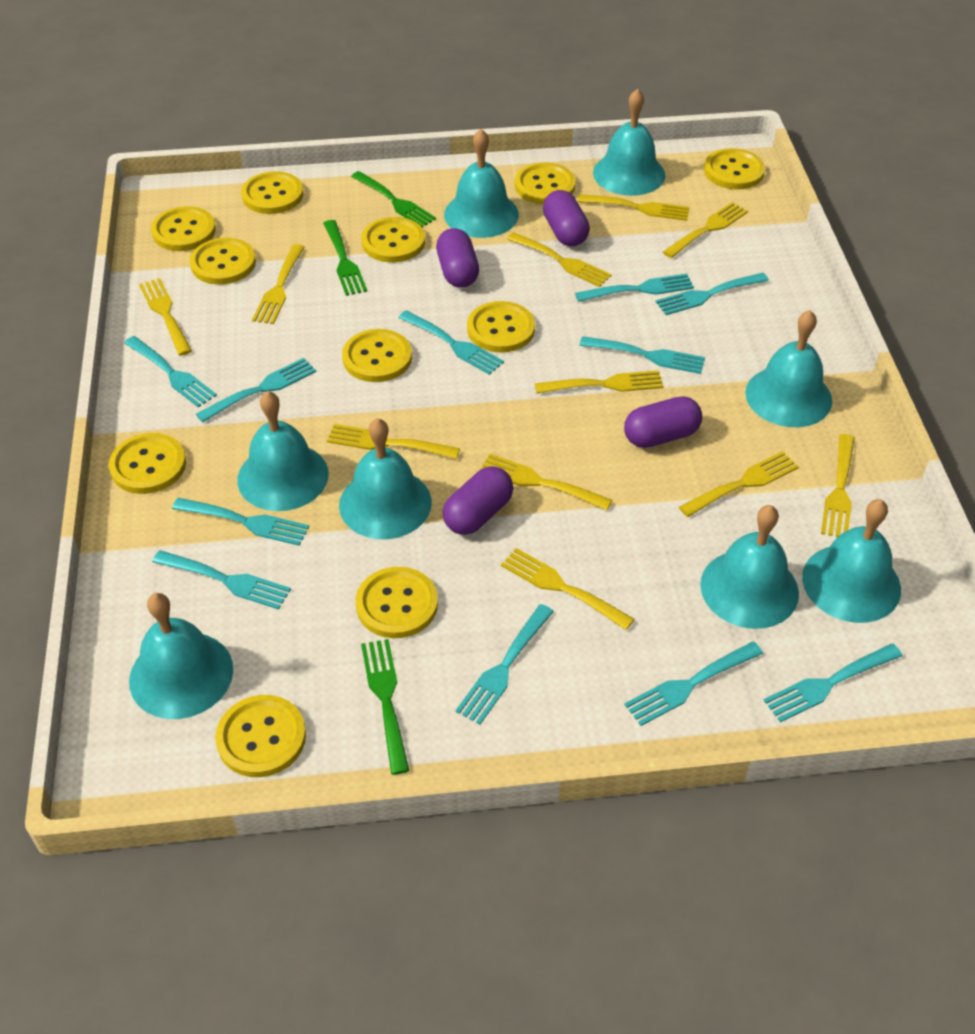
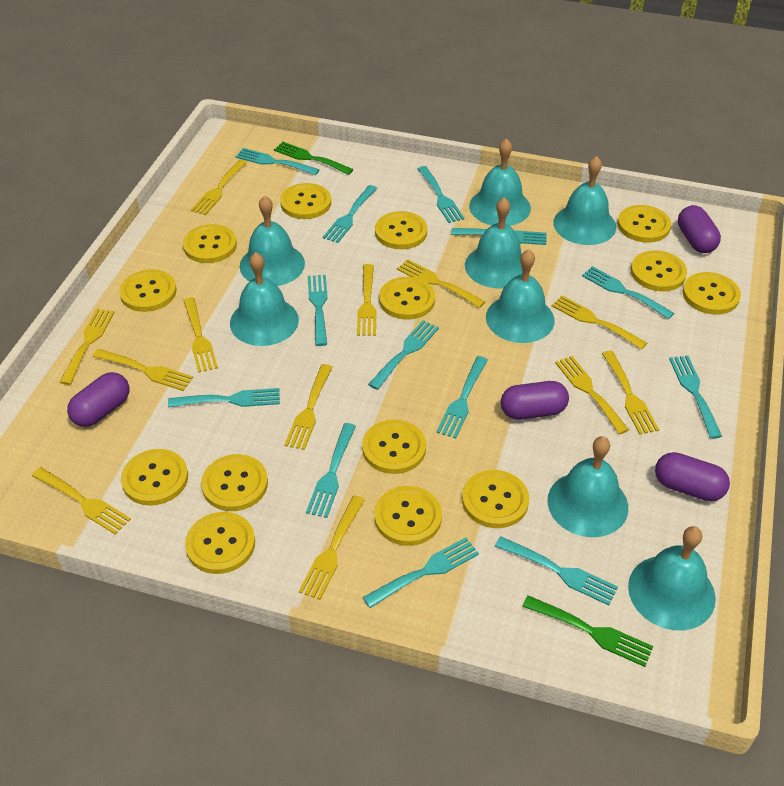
green fork: 3 -> 2
turquoise fork: 11 -> 13
yellow button: 11 -> 14
yellow fork: 11 -> 12

